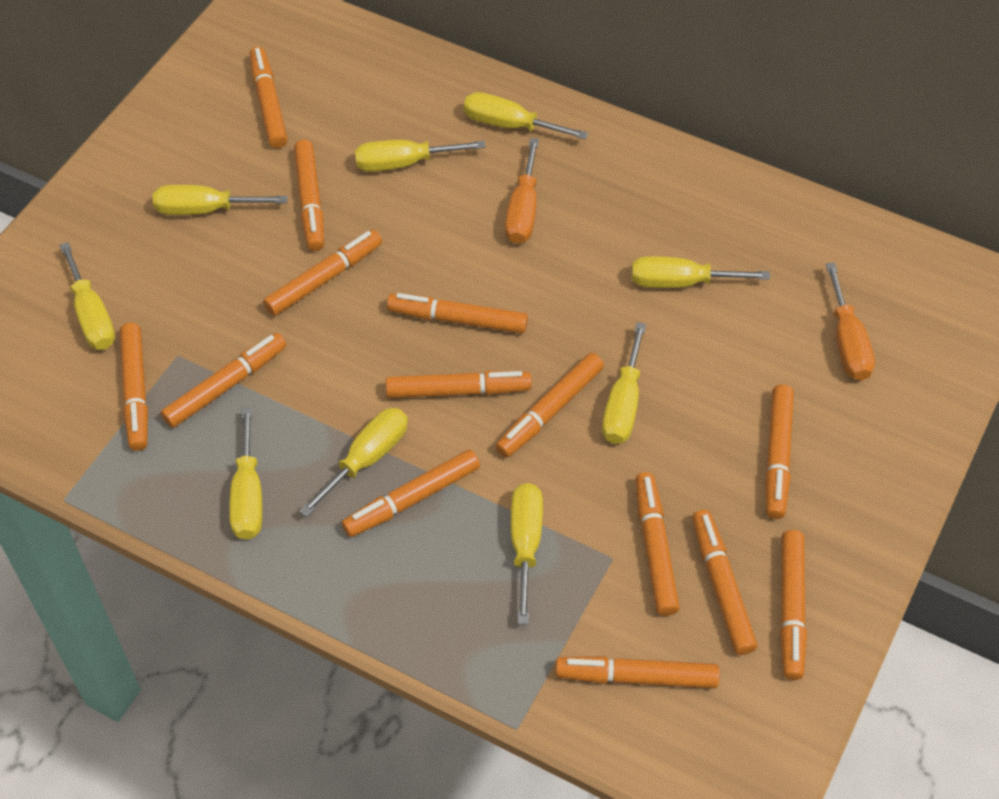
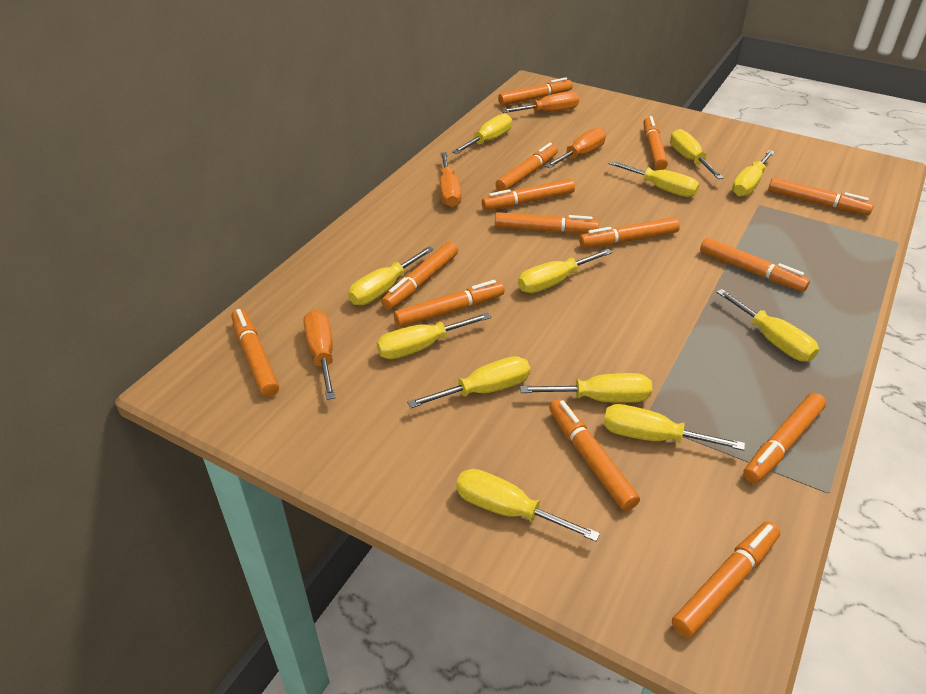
orange screwdriver: 2 -> 4
yellow screwdriver: 9 -> 12

